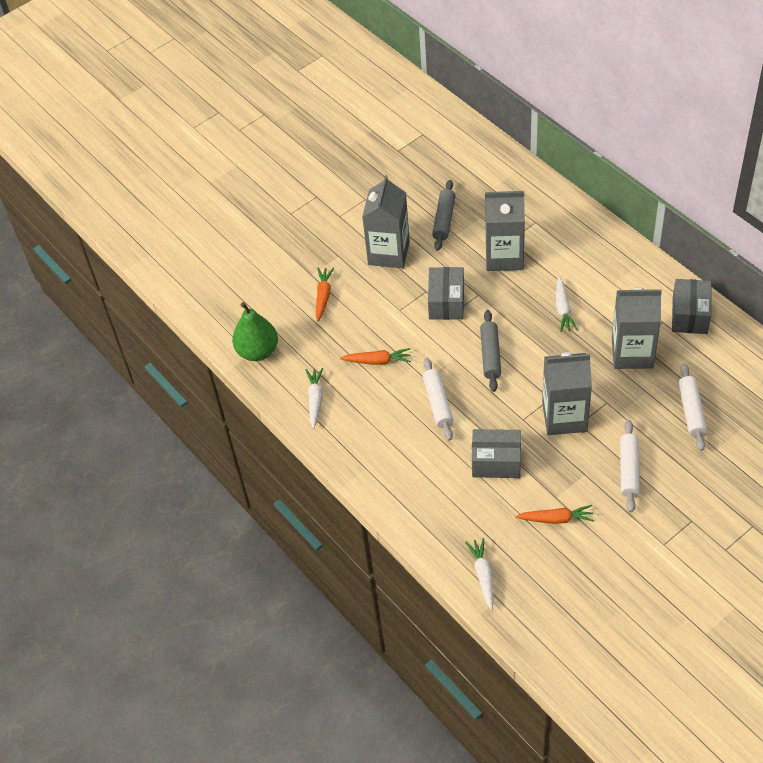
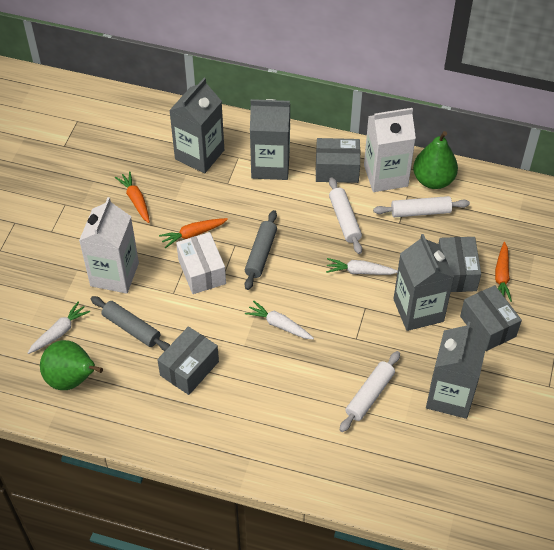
green pear: 1 -> 2
grey box: 3 -> 4
white box: 0 -> 1
white carton: 0 -> 2

